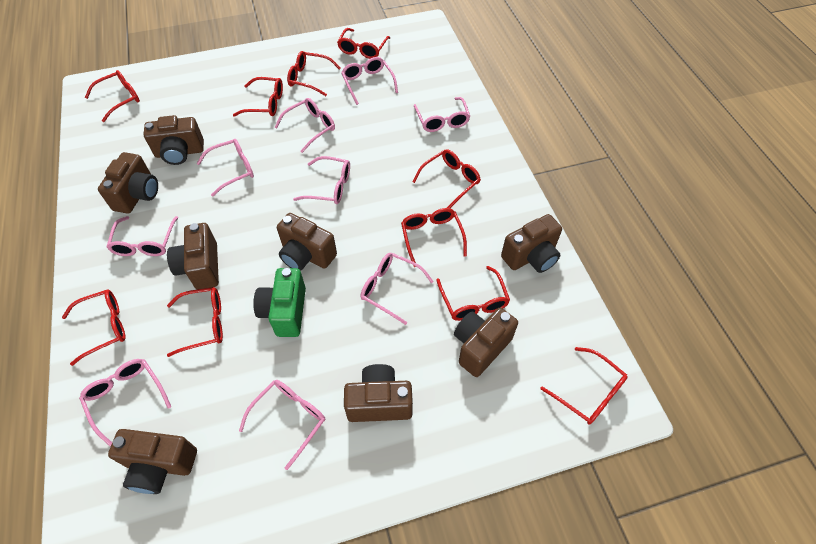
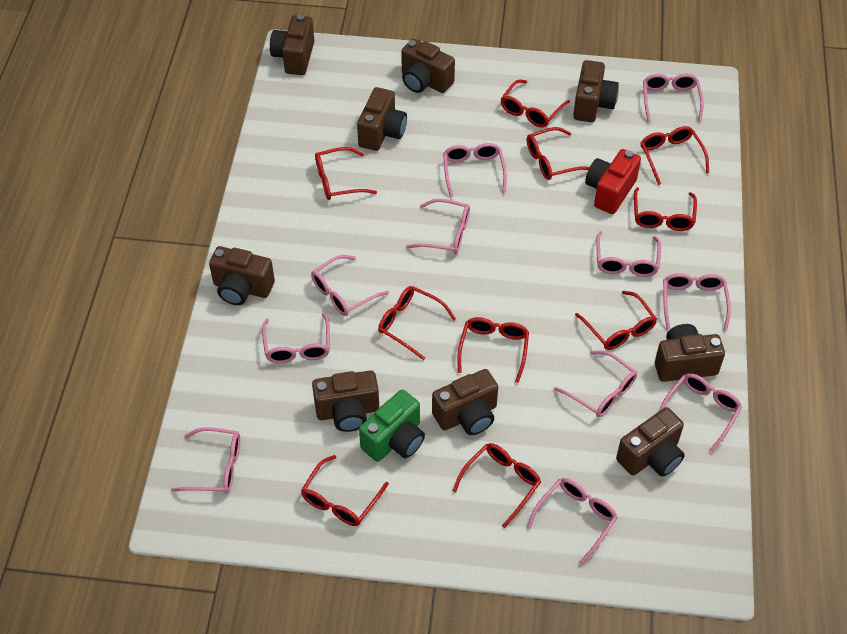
brown camera: 8 -> 9
pink glasses: 9 -> 11
red camera: 0 -> 1

